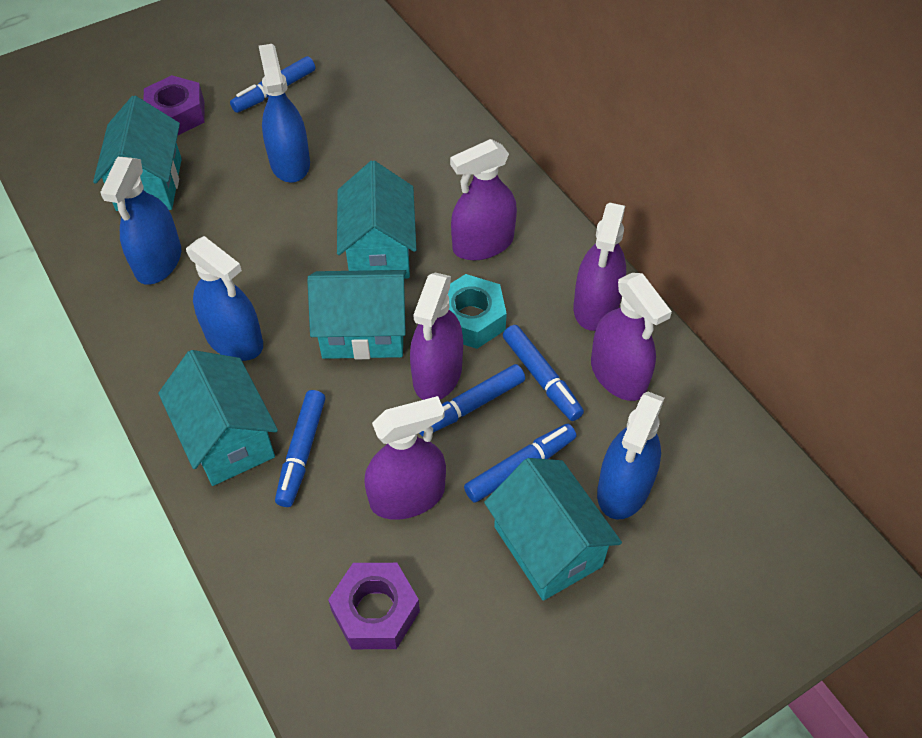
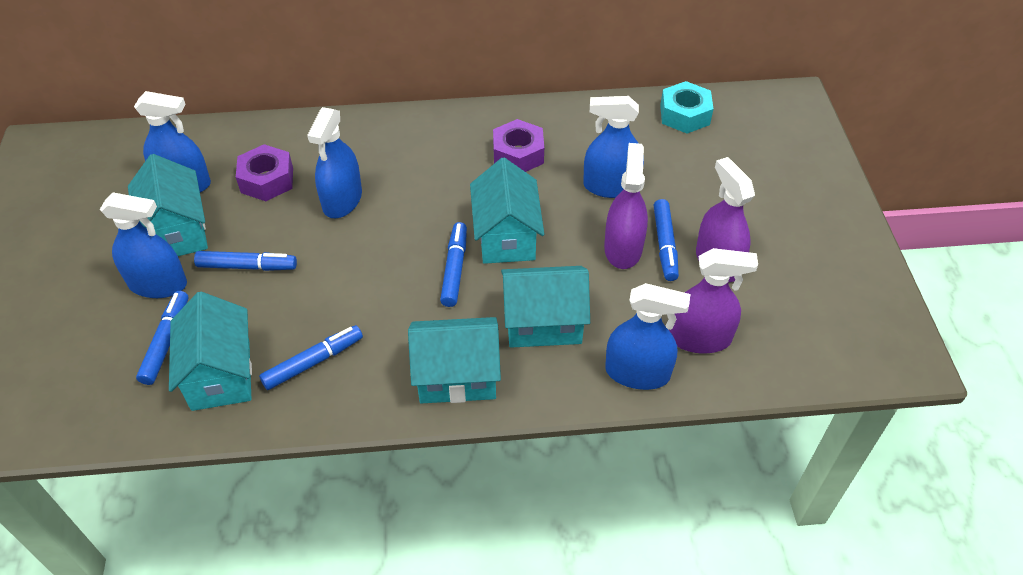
blue spray bottle: 4 -> 5
purple spray bottle: 5 -> 3

